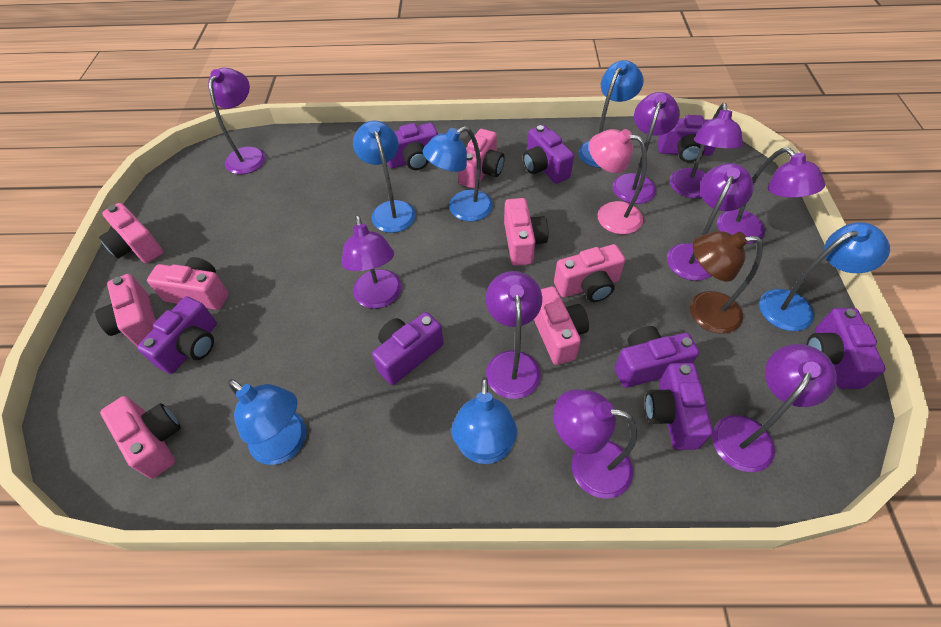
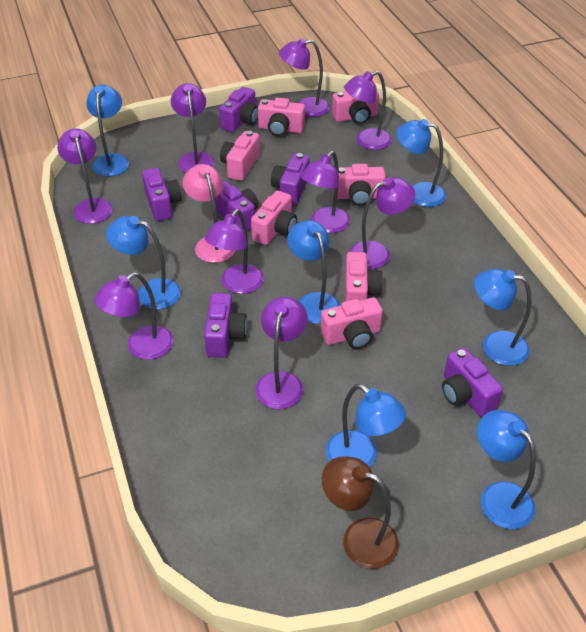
blue lamp: 6 -> 7
pink camera: 8 -> 7
purple camera: 8 -> 6

